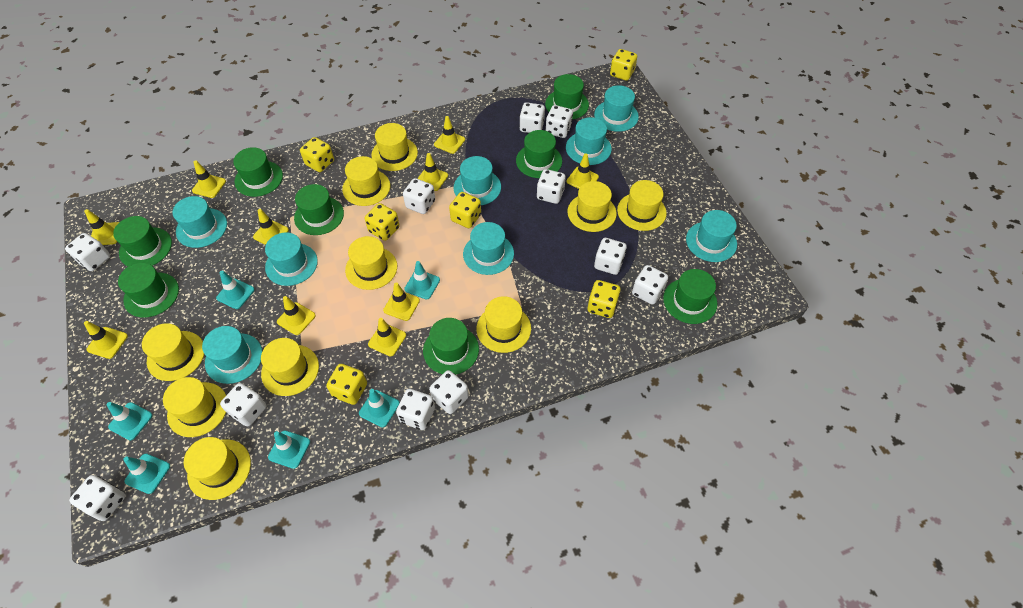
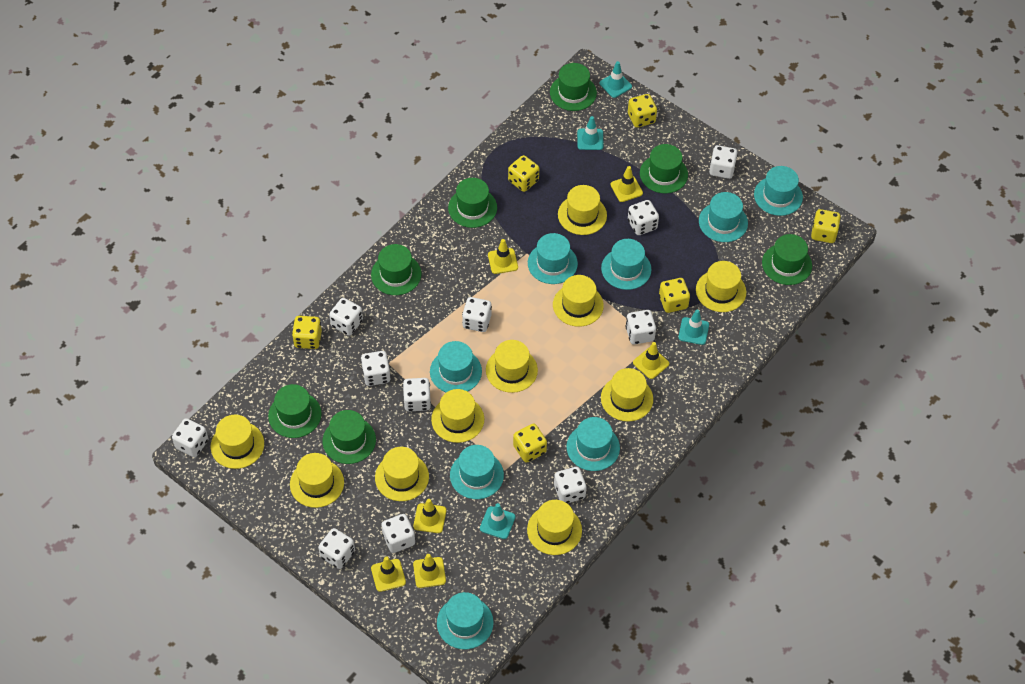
green hat: 8 -> 7
turquoise traffic cone: 6 -> 4
yellow traffic cone: 10 -> 6

